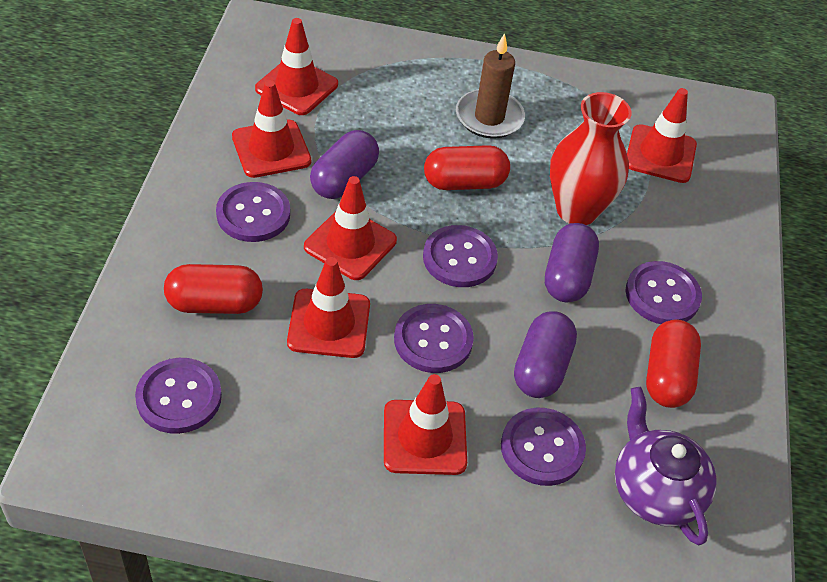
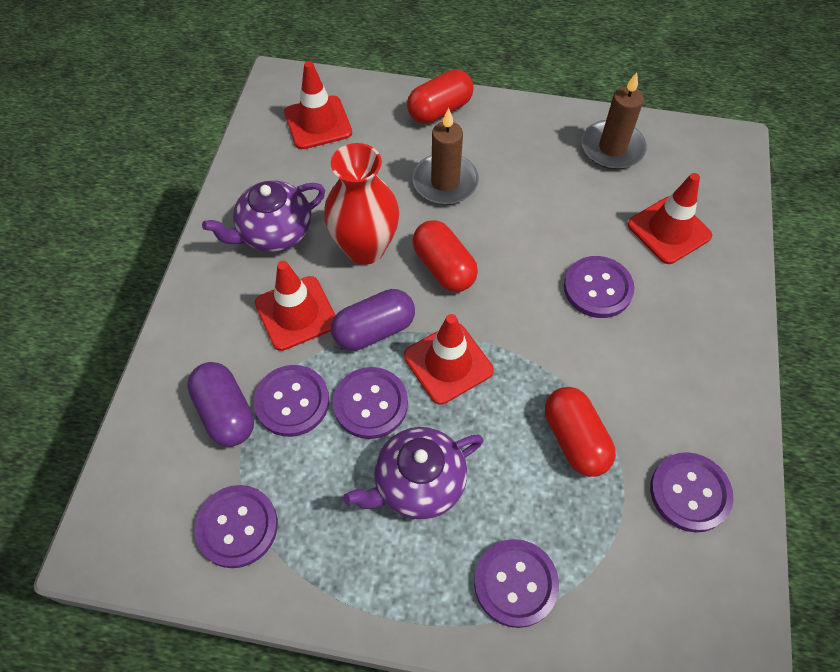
brown candle: 1 -> 2
purple capsule: 3 -> 2
purple teapot: 1 -> 2
red traffic cone: 6 -> 4

